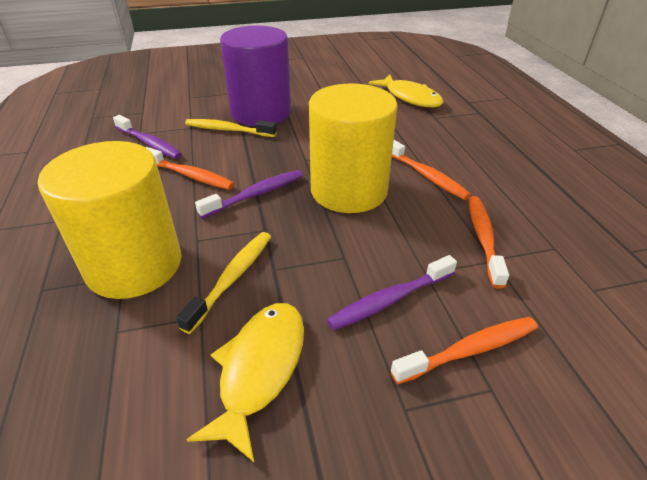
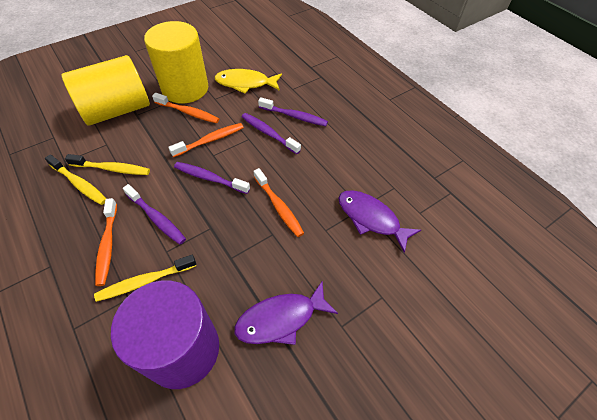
purple fish: 0 -> 2
purple toothbrush: 3 -> 4
yellow fish: 2 -> 1
yellow toothbrush: 2 -> 3

